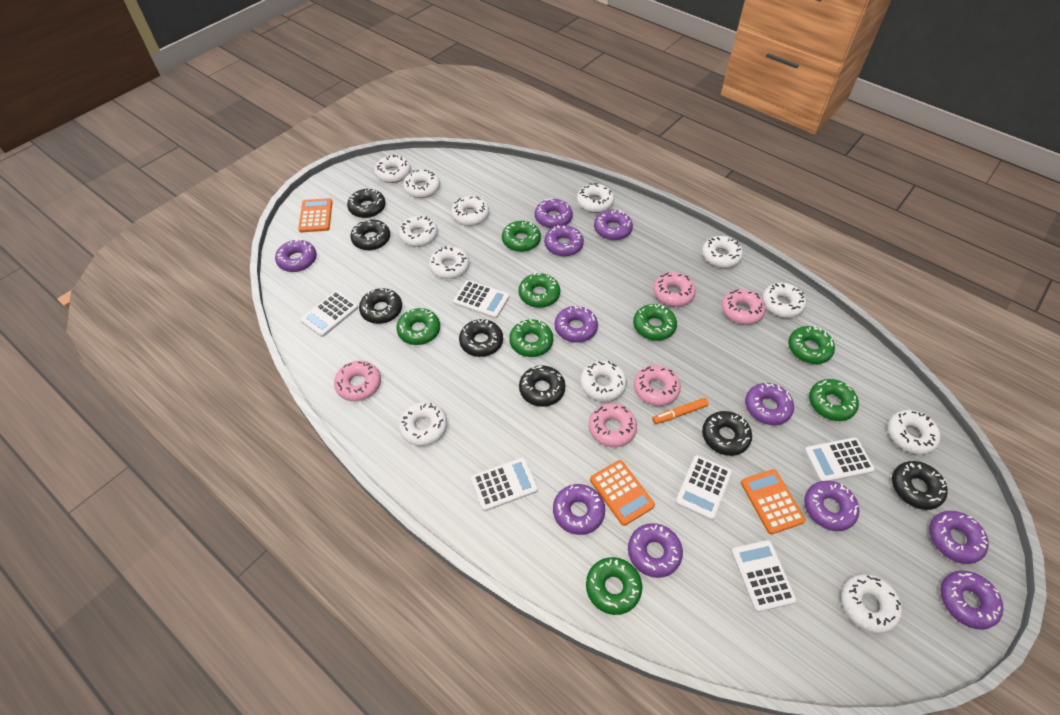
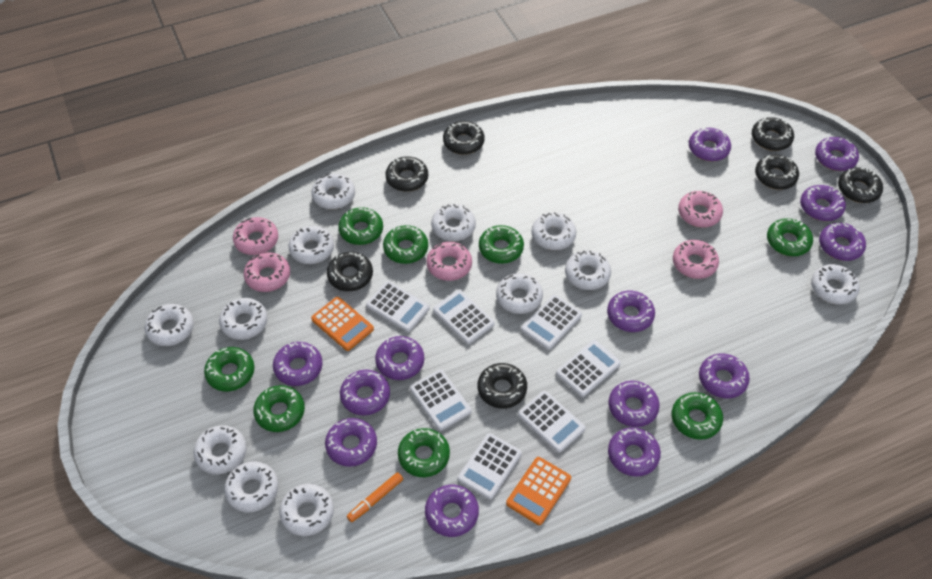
orange calculator: 3 -> 2
purple donut: 11 -> 13
white calculator: 6 -> 7

